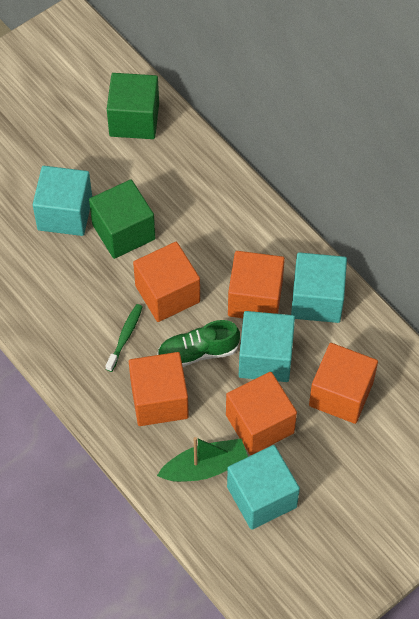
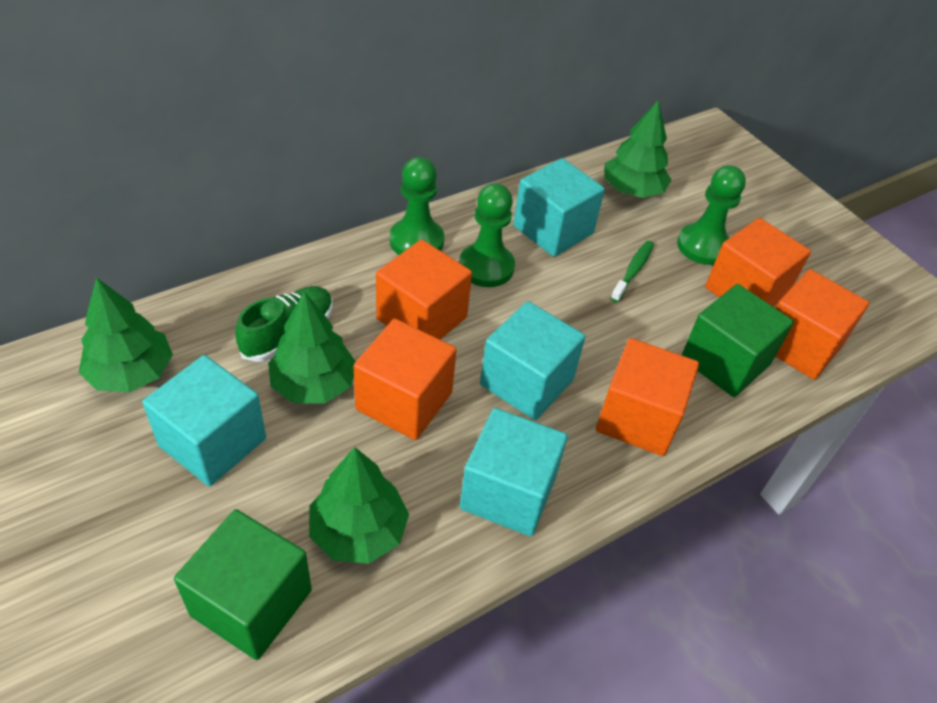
green boat: 1 -> 0
green pawn: 0 -> 3
green tree: 0 -> 4

